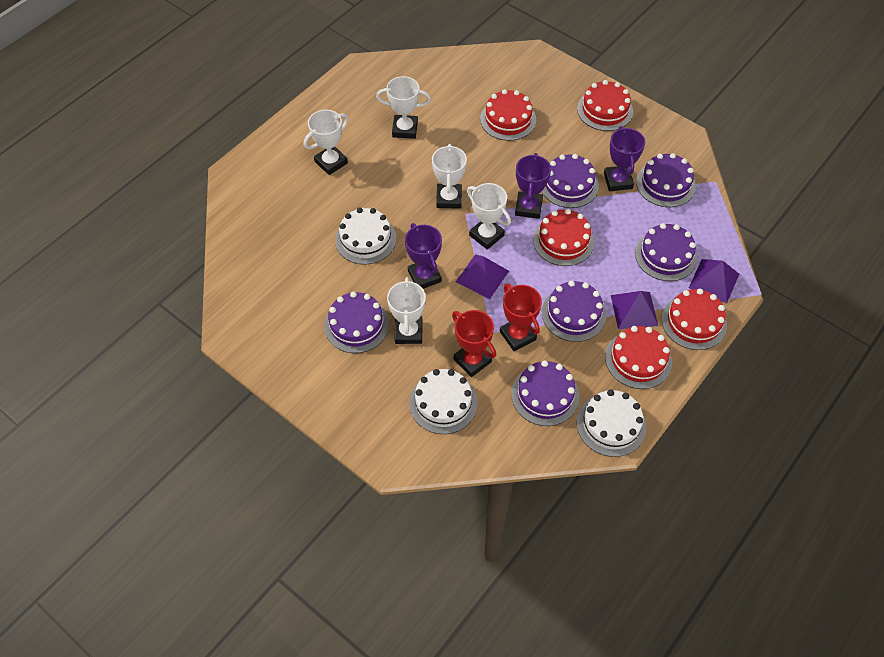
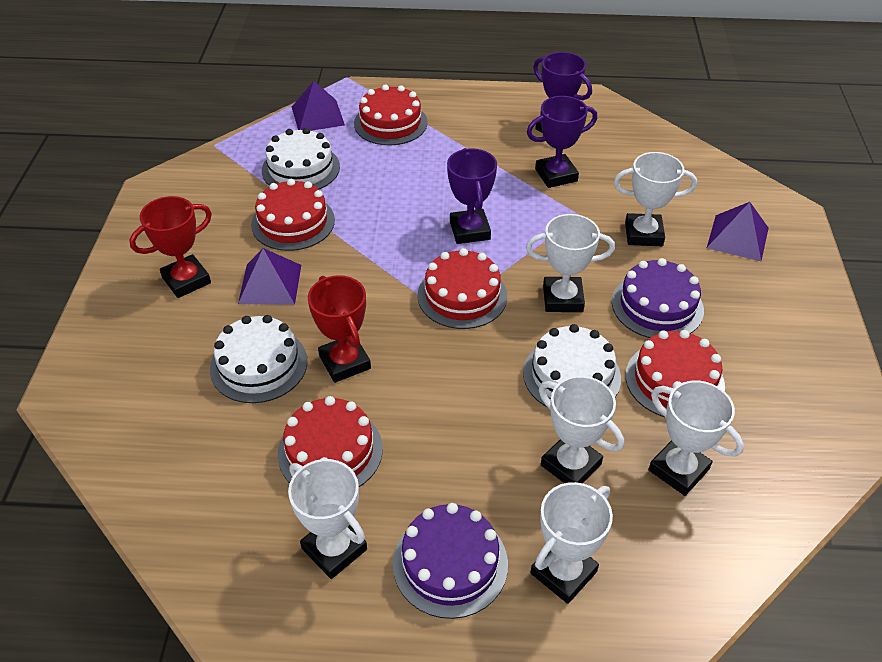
purple cake: 6 -> 2
white trophy: 5 -> 6

